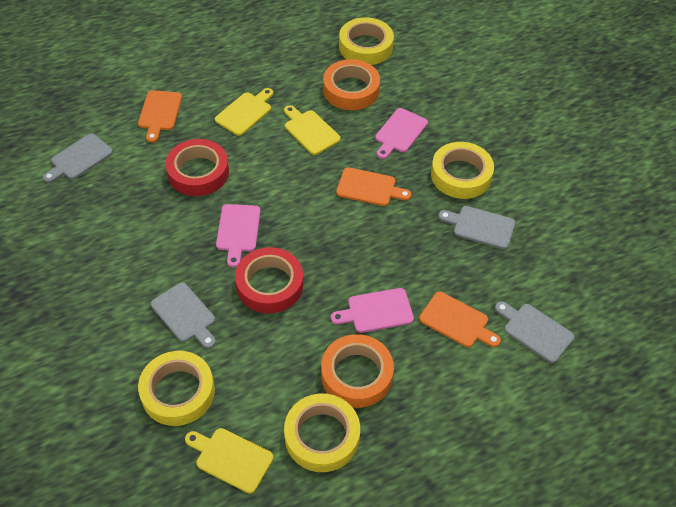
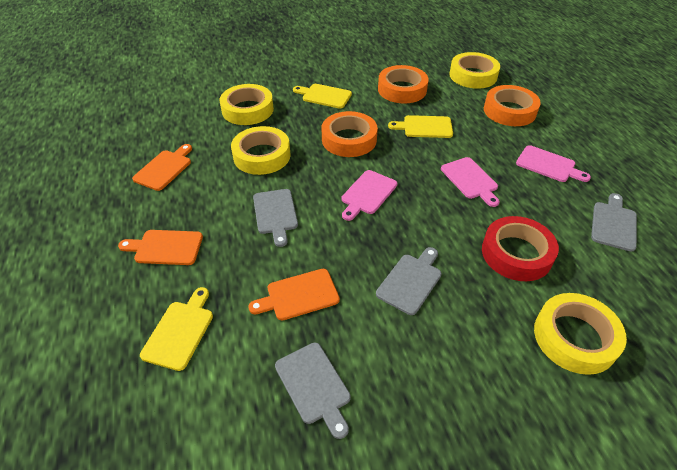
orange tape: 2 -> 3
red tape: 2 -> 1

